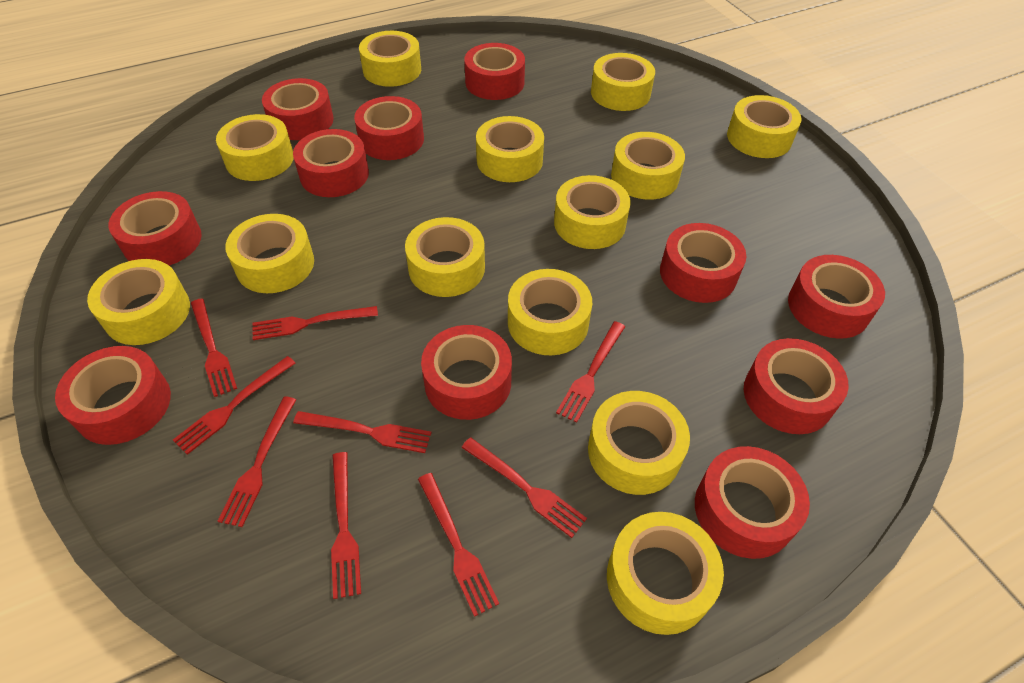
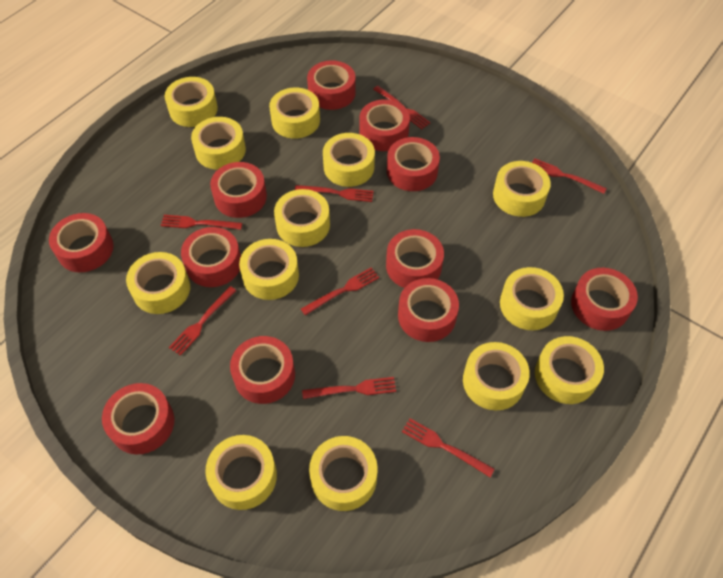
red fork: 9 -> 8

